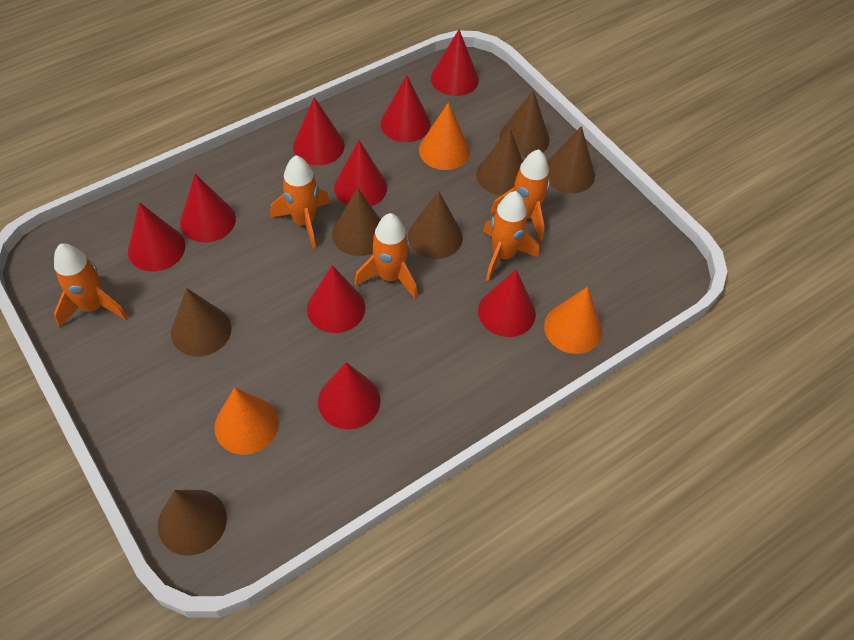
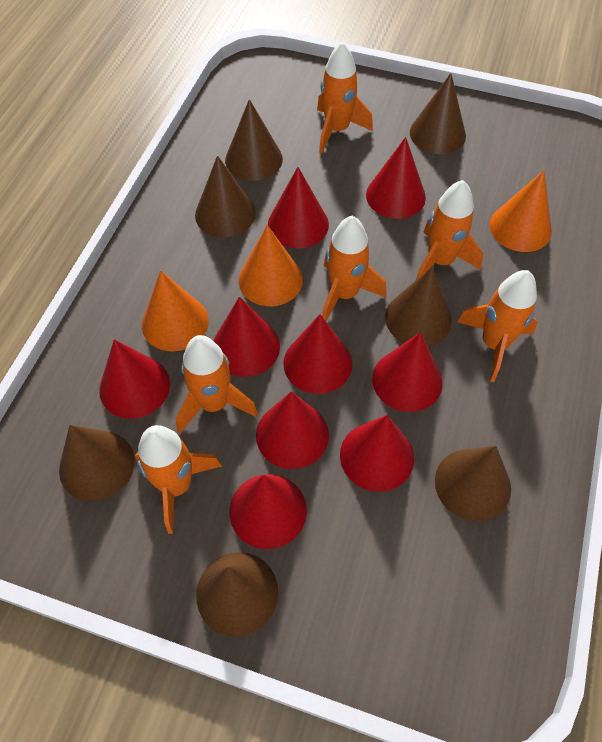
orange rocket: 5 -> 6

